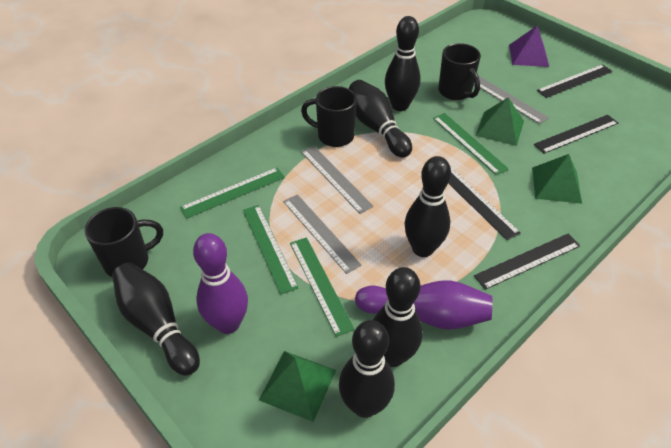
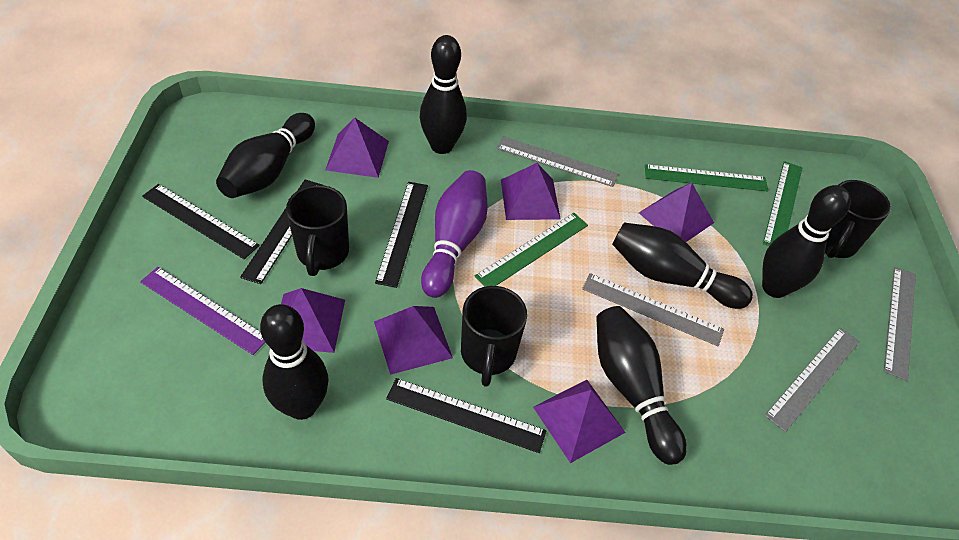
green pyramid: 3 -> 0
green ruler: 4 -> 3
grey ruler: 3 -> 4
purple bowling pin: 2 -> 1
purple pyramid: 1 -> 6
purple ruler: 0 -> 1

